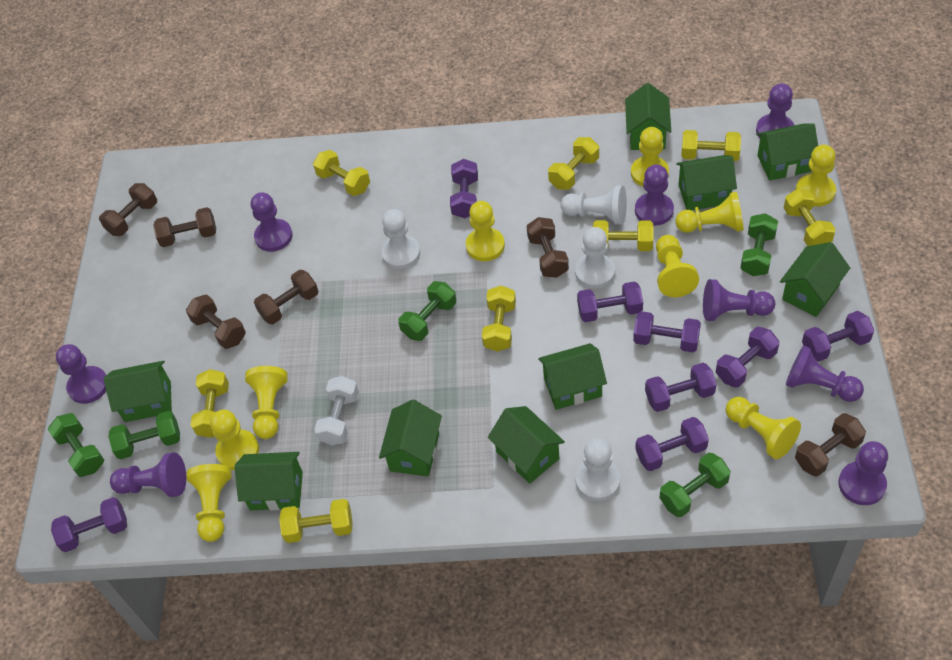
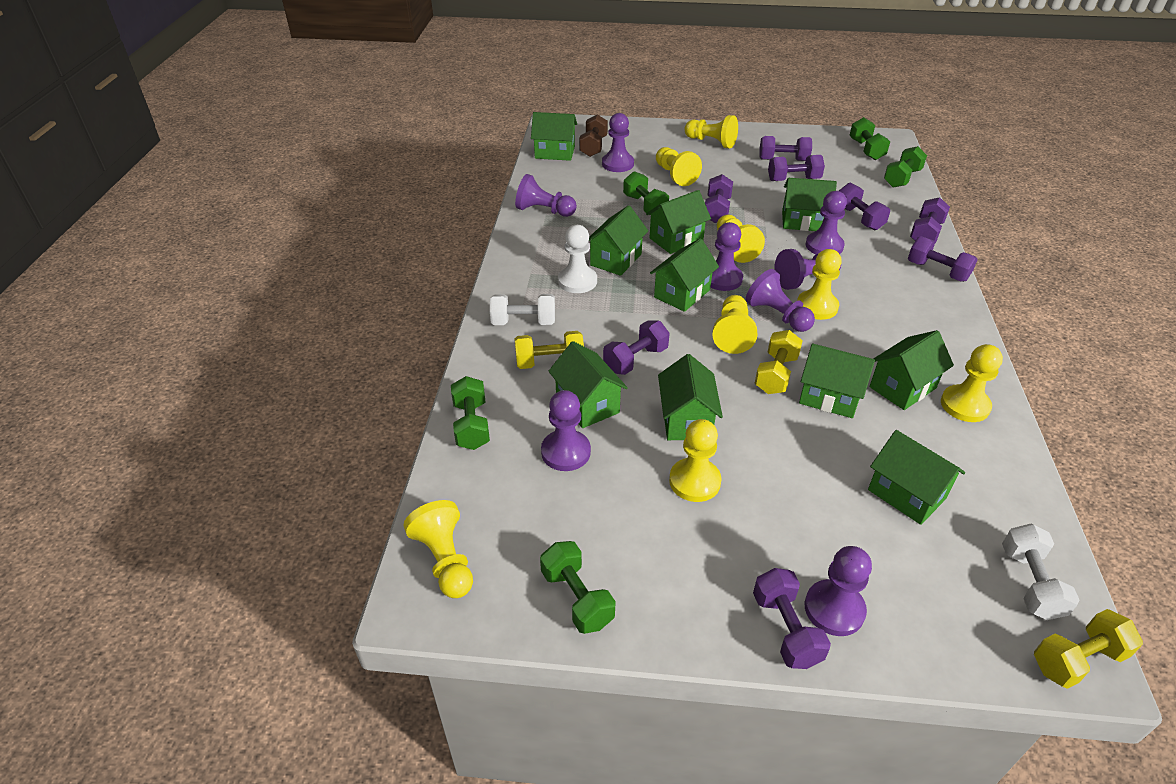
brown dumbbell: 6 -> 1
green house: 9 -> 10
white dumbbell: 1 -> 2
white pawn: 4 -> 1
yellow dumbbell: 8 -> 3
yellow pawn: 9 -> 8

